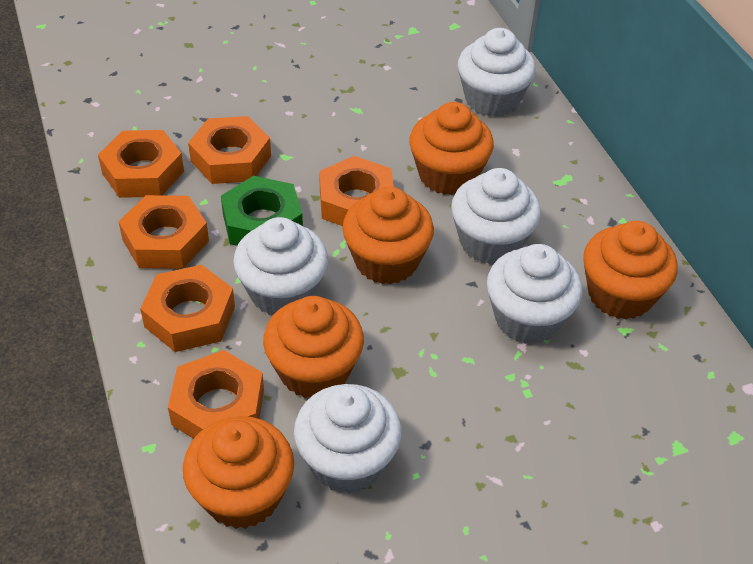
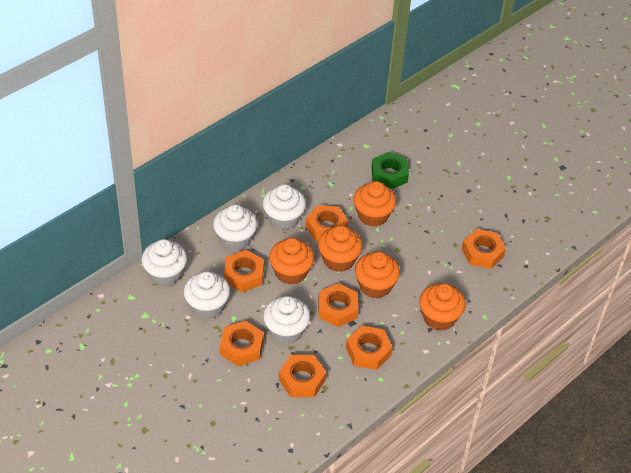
orange nut: 6 -> 7

